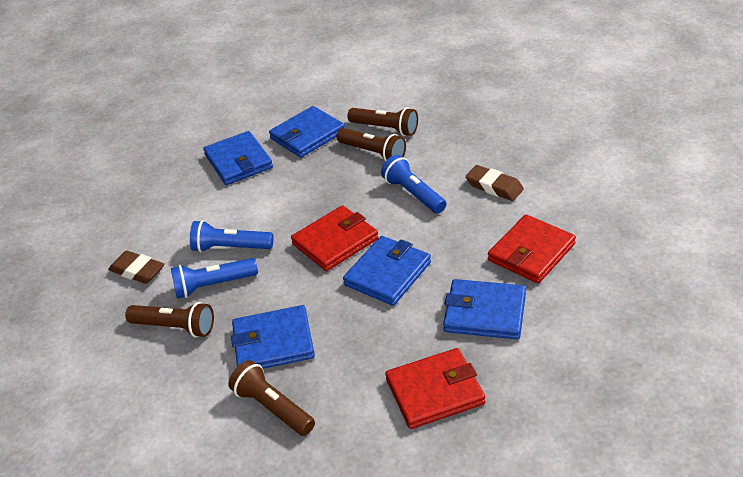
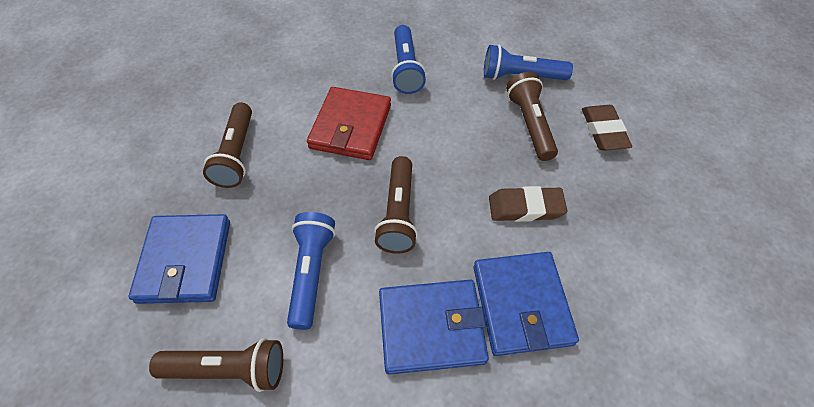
blue wallet: 5 -> 3
red wallet: 3 -> 1

